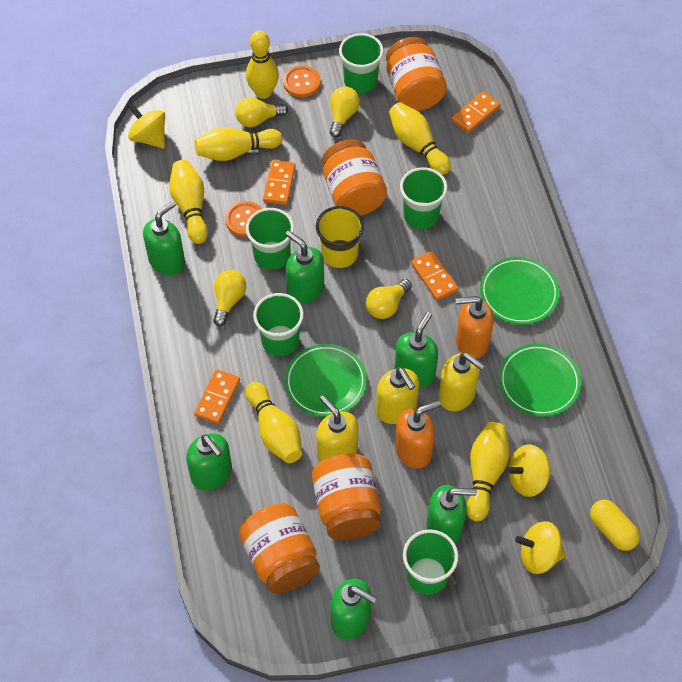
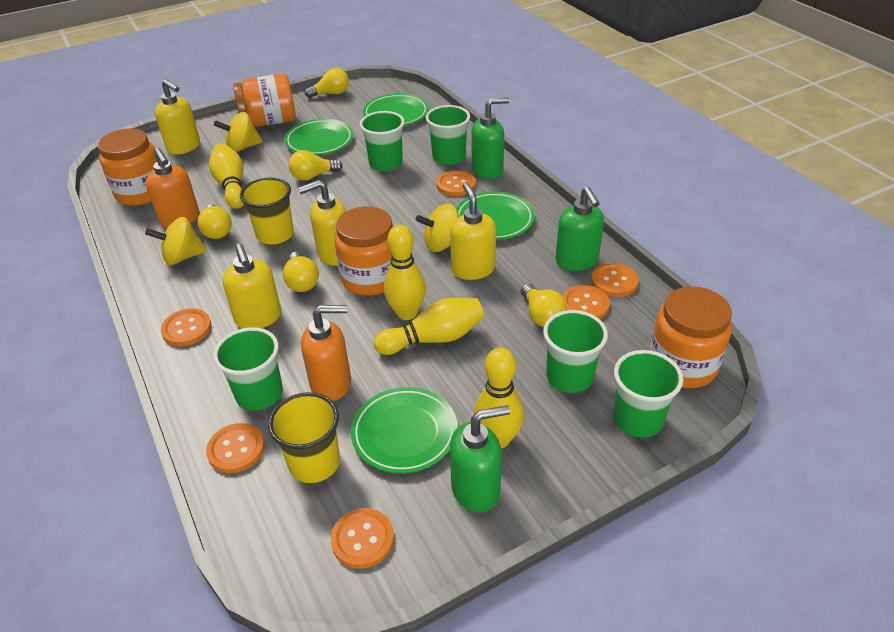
green plate: 3 -> 4
green soap dispenser: 6 -> 3
orange button: 2 -> 6
orange domino: 4 -> 0
yellow bowling pin: 6 -> 4
yellow capsule: 1 -> 0
yellow cup: 1 -> 2
yellow light bulb: 4 -> 5
yellow soap dispenser: 3 -> 4

